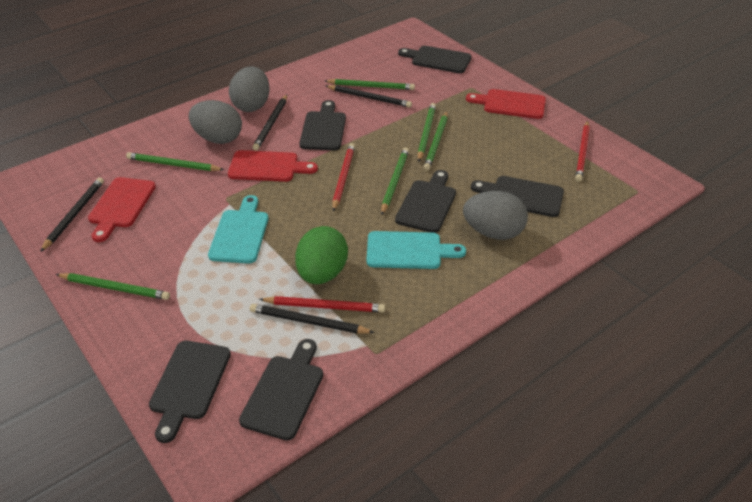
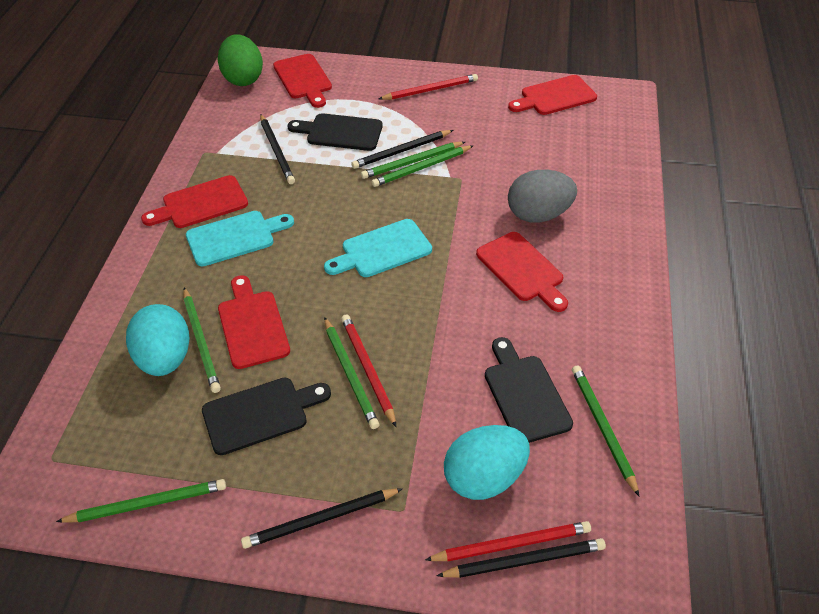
black cutting board: 6 -> 3
grey egg: 3 -> 1
red cutting board: 3 -> 5
turquoise egg: 0 -> 2

